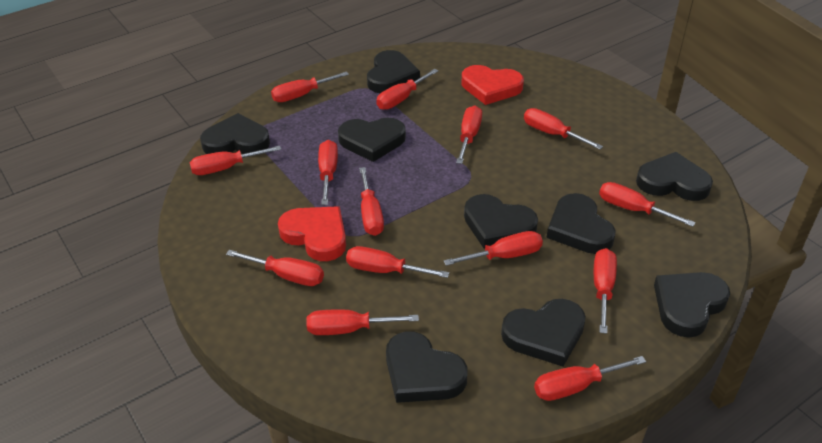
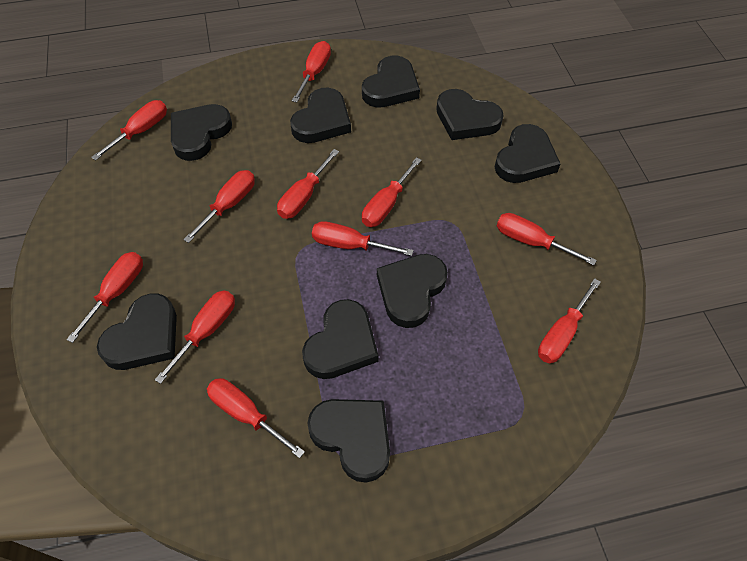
red heart: 2 -> 0
red screwdriver: 14 -> 11

